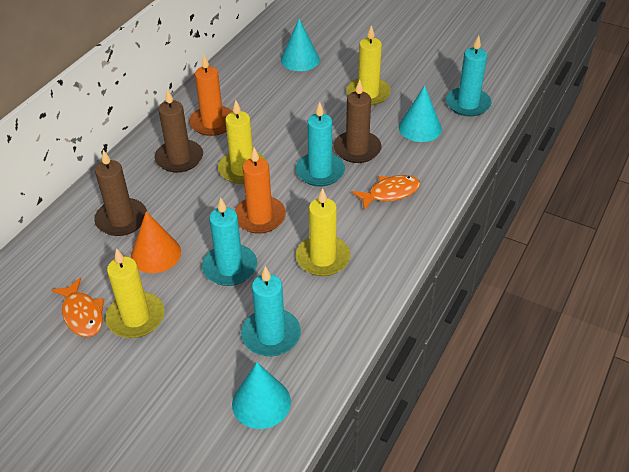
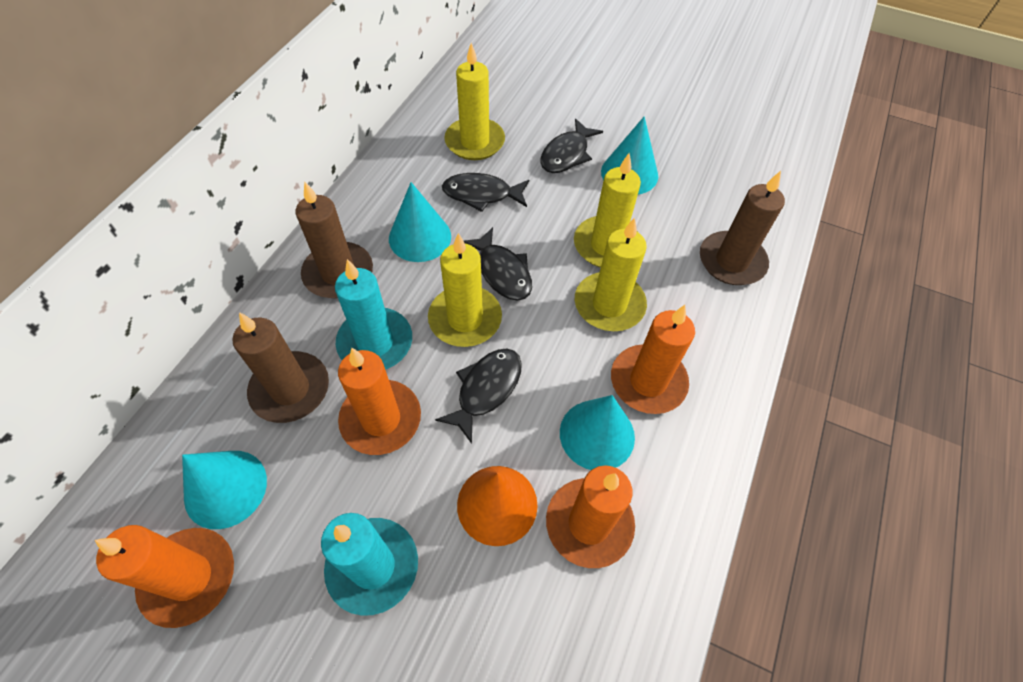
black fish: 0 -> 4
orange candle: 2 -> 4
orange fish: 2 -> 0
turquoise candle: 4 -> 2
turquoise cone: 3 -> 4

